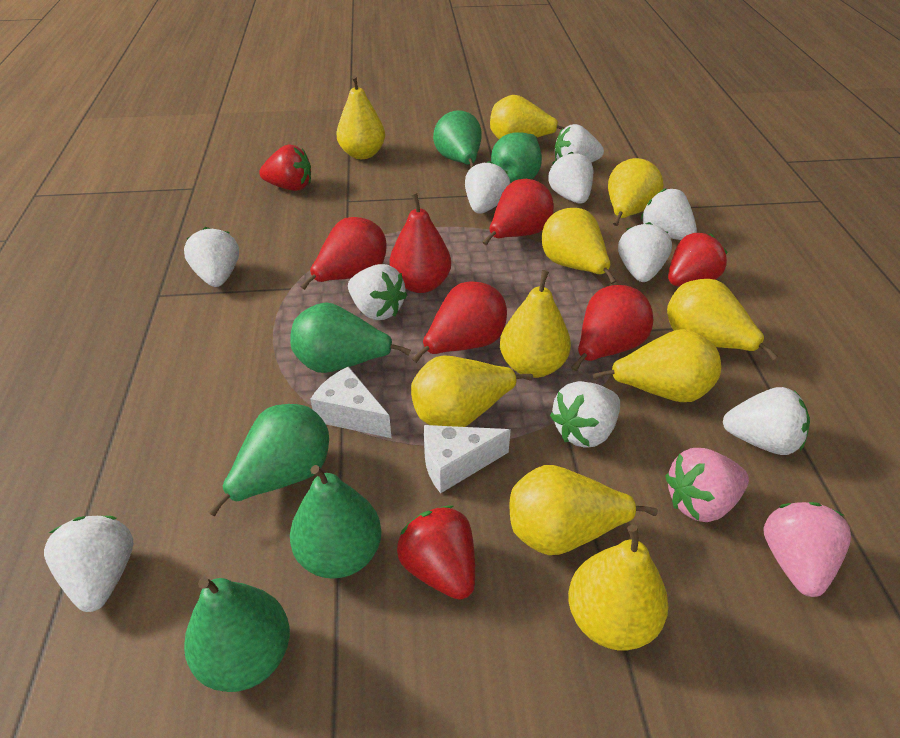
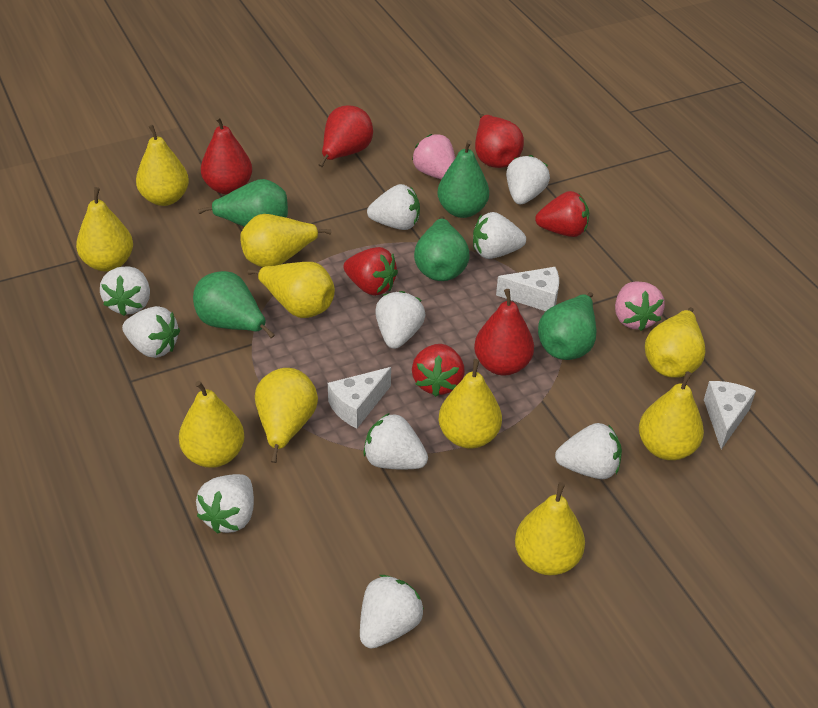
green pear: 6 -> 5
red pear: 5 -> 4
white cheese: 2 -> 3

